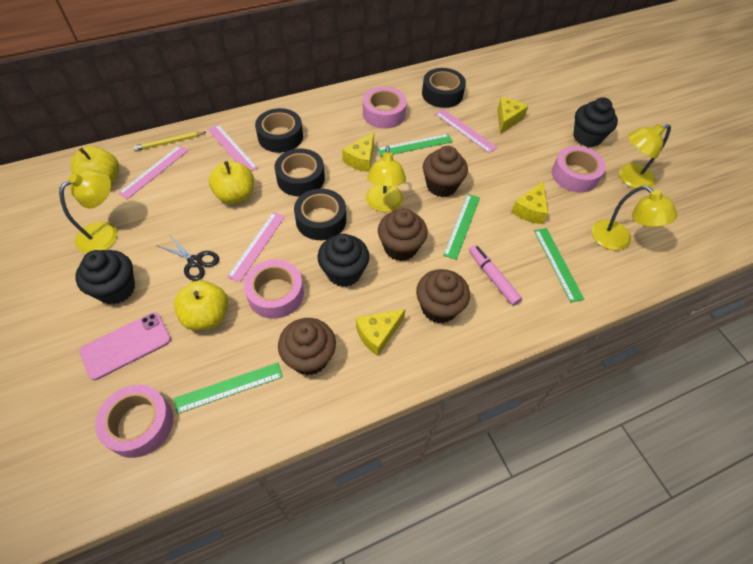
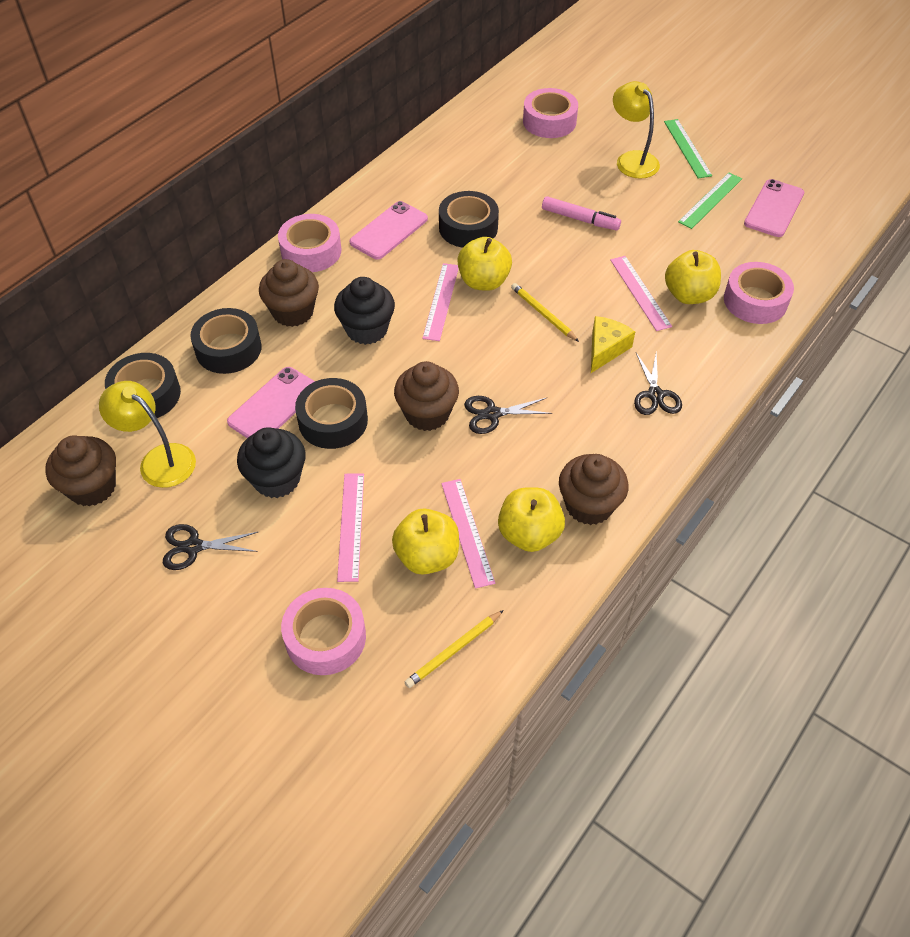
black cupcake: 3 -> 2
black scissors: 1 -> 3
green ruler: 4 -> 2
pink phone: 1 -> 3
yellow apple: 3 -> 4
yellow cheese: 4 -> 1
yellow lamp: 4 -> 2
yellow pencil: 1 -> 2

